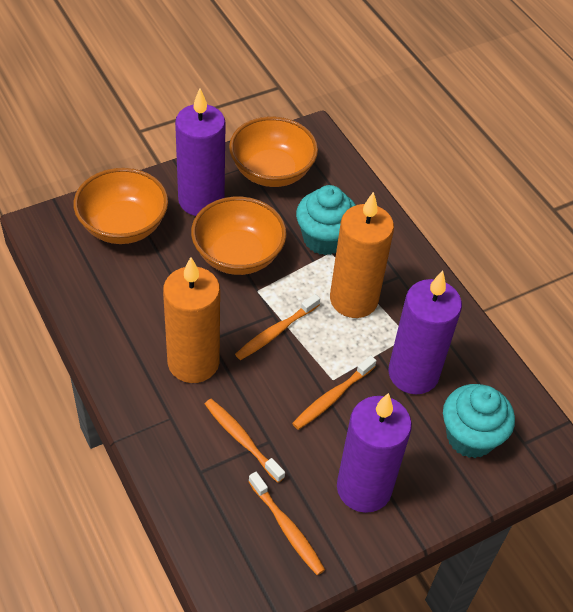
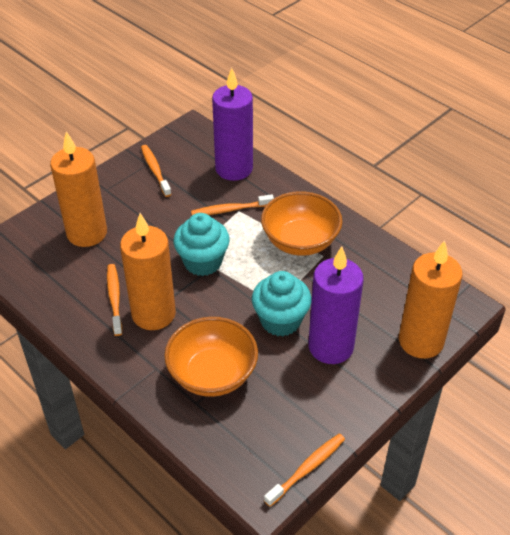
orange bowl: 3 -> 2
orange candle: 2 -> 3
purple candle: 3 -> 2

